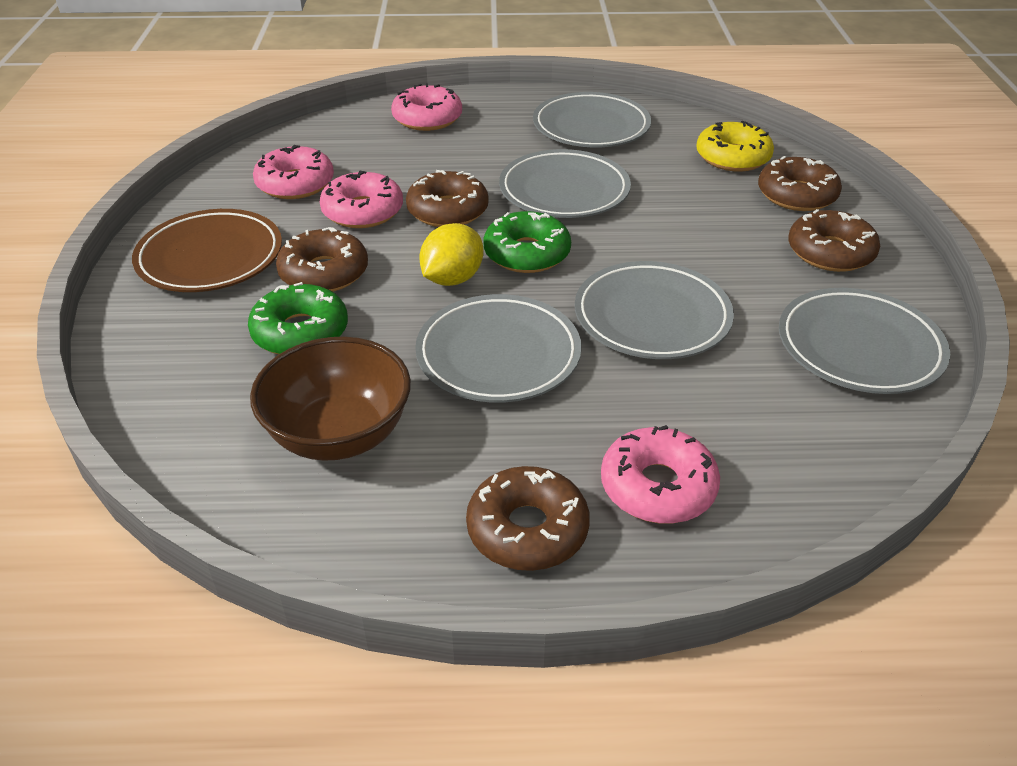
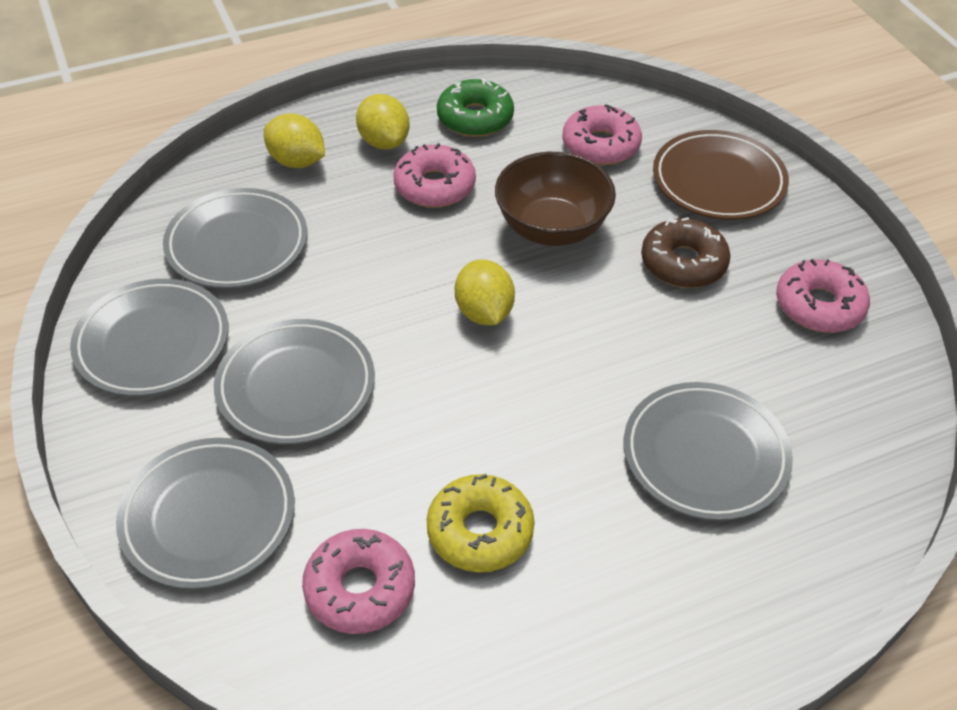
brown donut: 5 -> 1
green donut: 2 -> 1
yellow lemon: 1 -> 3

